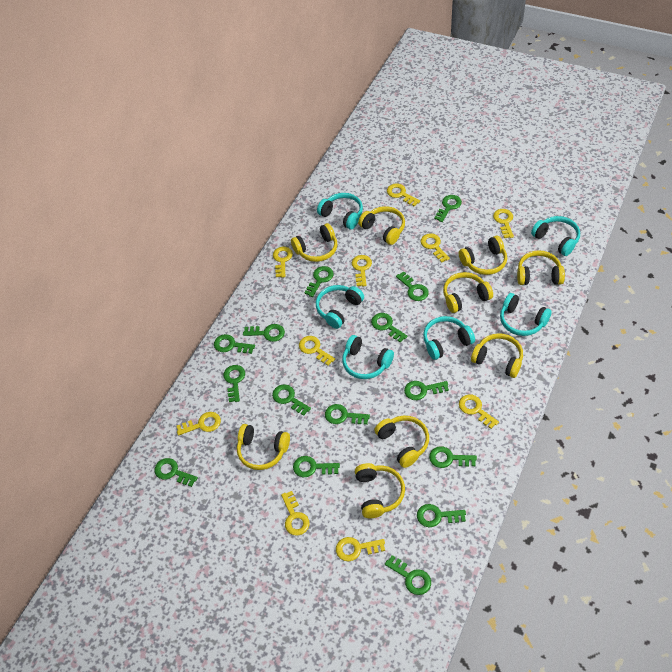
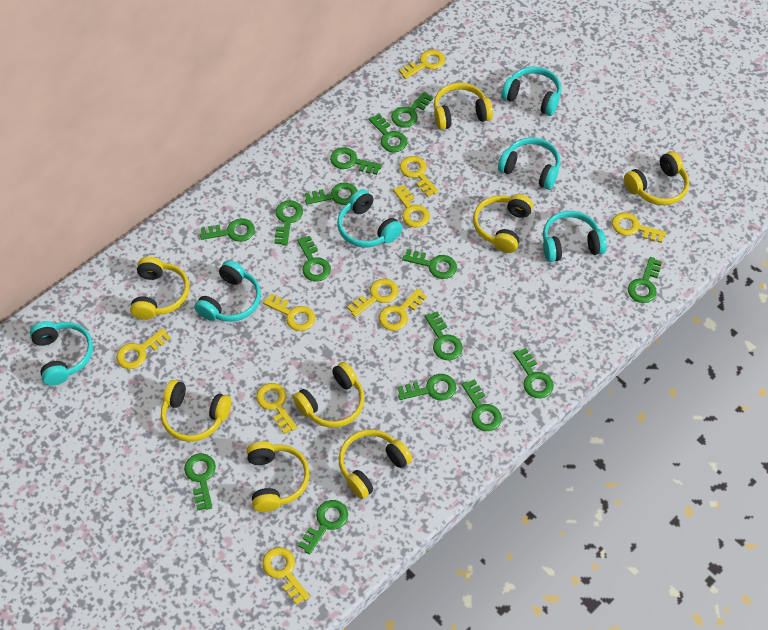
yellow headphones: 9 -> 8

